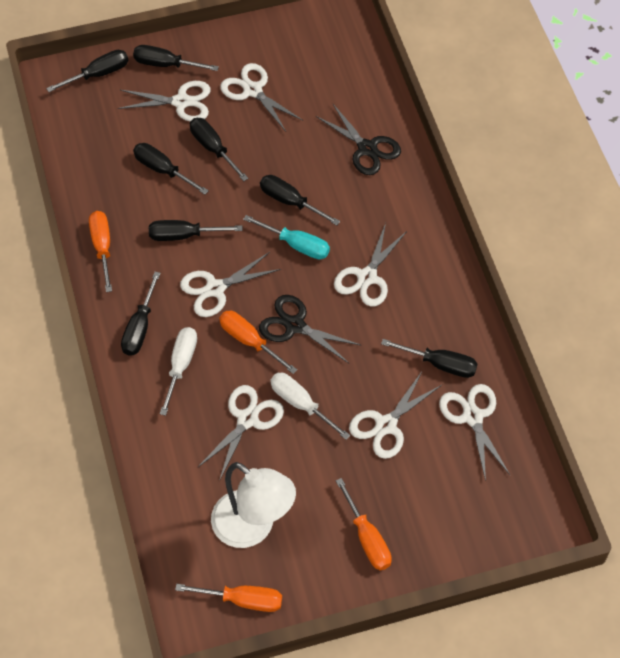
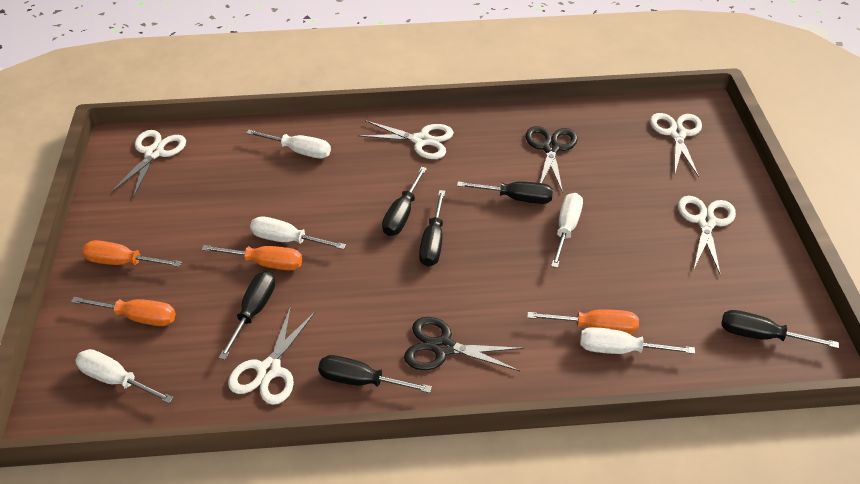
black screwdriver: 8 -> 6
turquoise screwdriver: 1 -> 0
white lamp: 1 -> 0
white scissors: 7 -> 5
white screwdriver: 2 -> 5

